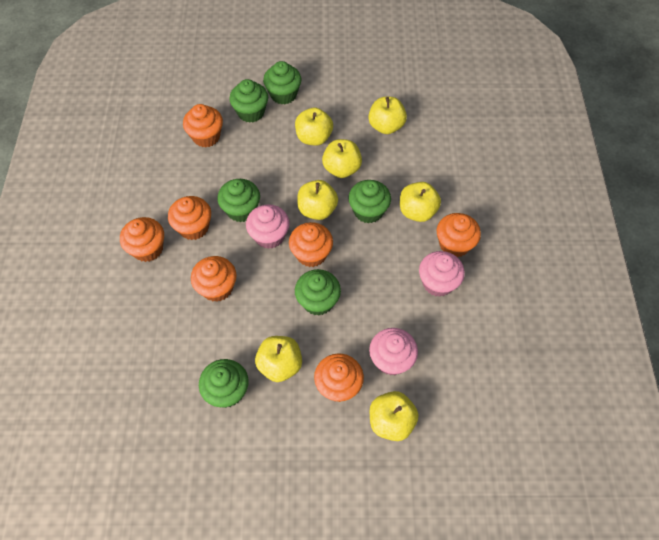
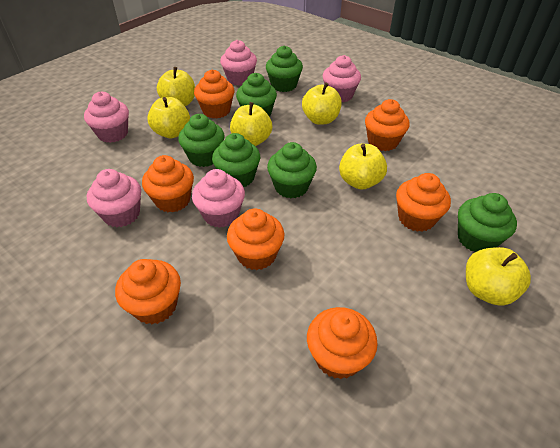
pink cupcake: 3 -> 5
yellow apple: 7 -> 6

